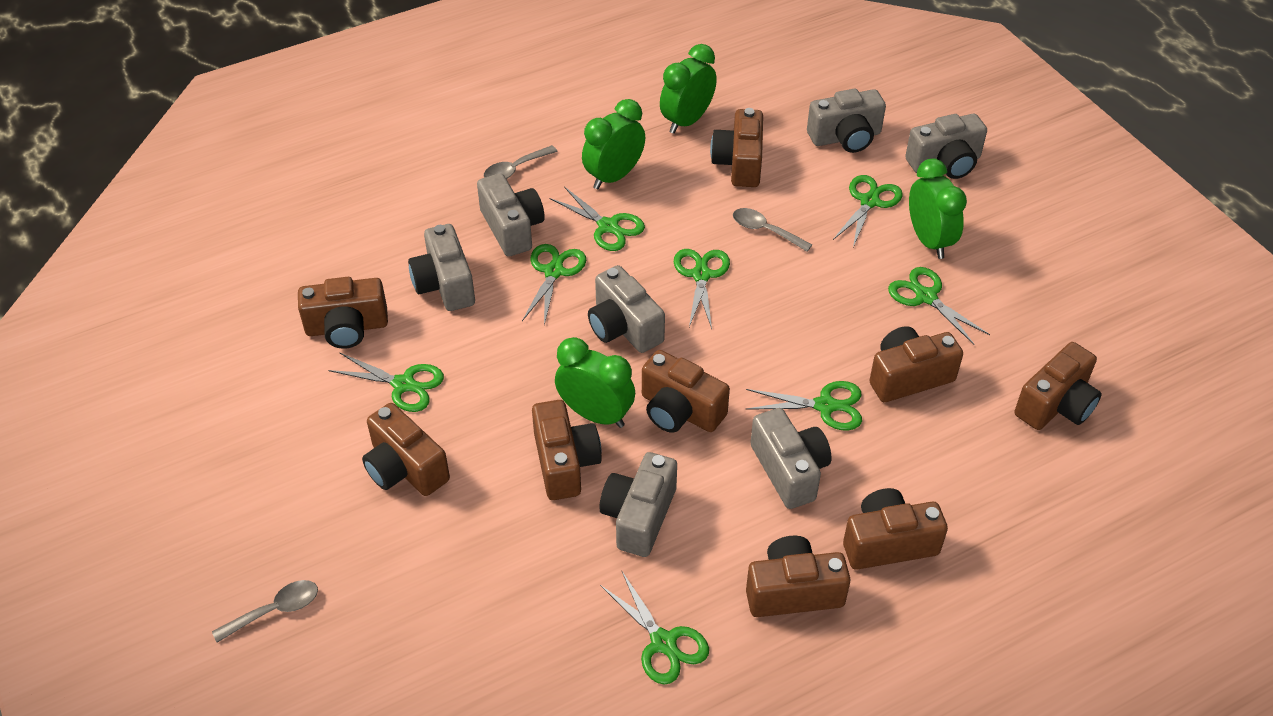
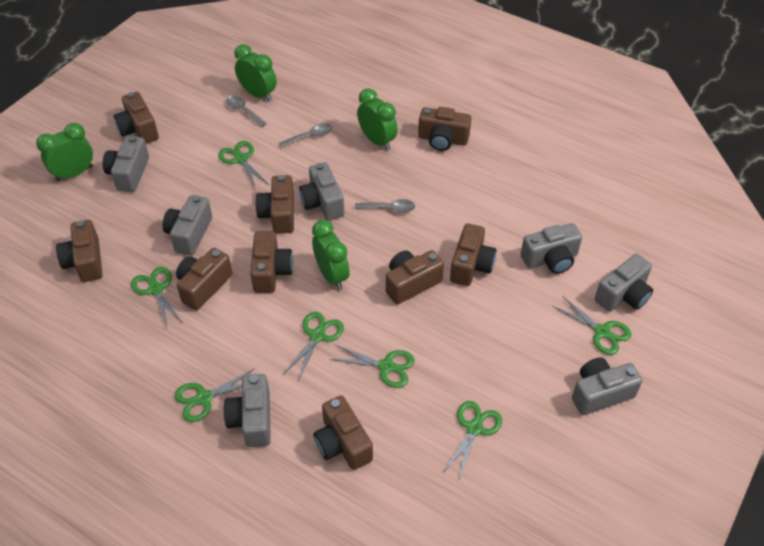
green scissors: 8 -> 7

